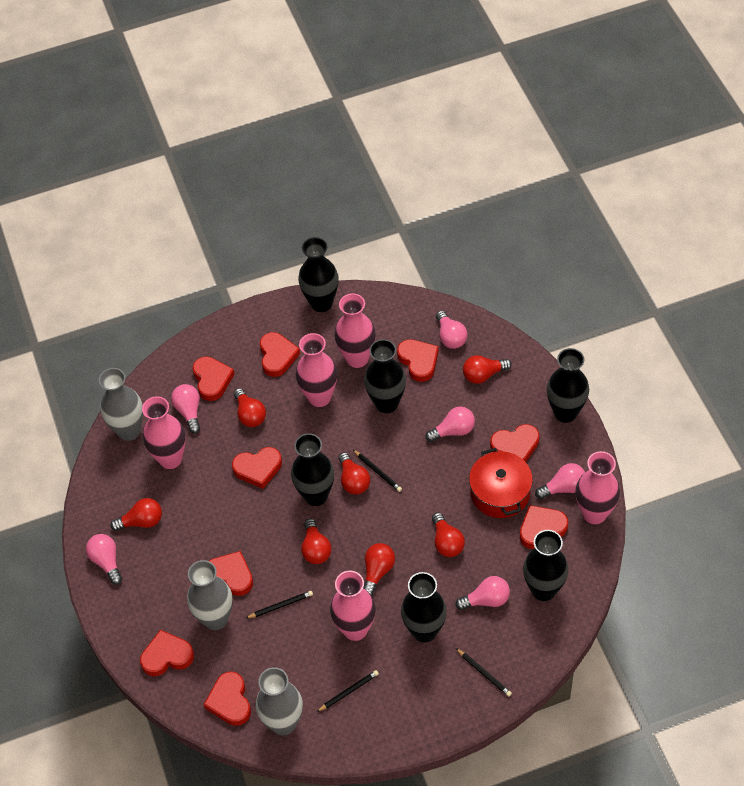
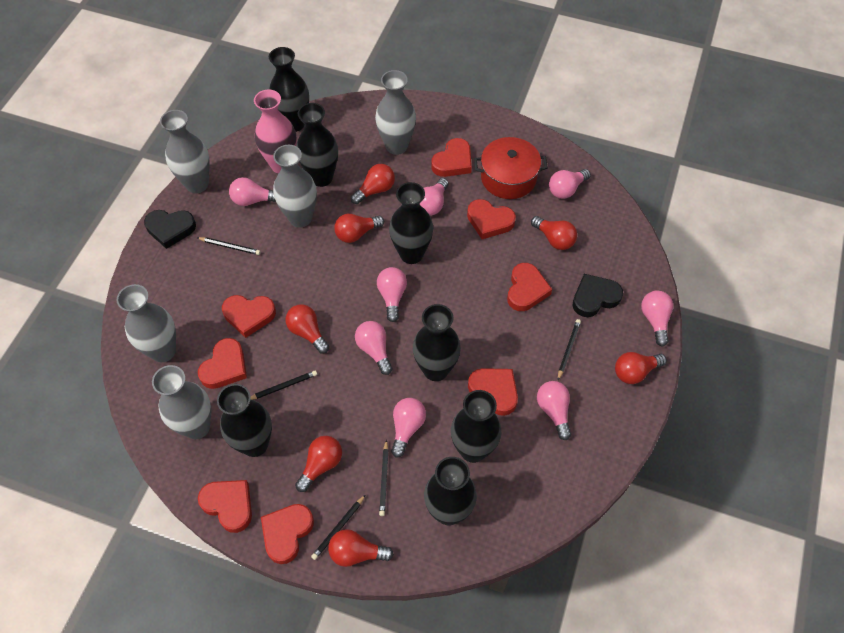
black heart: 0 -> 2
black pencil: 4 -> 5
black vase: 6 -> 7
grey vase: 3 -> 5
pink light bulb: 6 -> 8
pink vase: 5 -> 1
red heart: 9 -> 8

